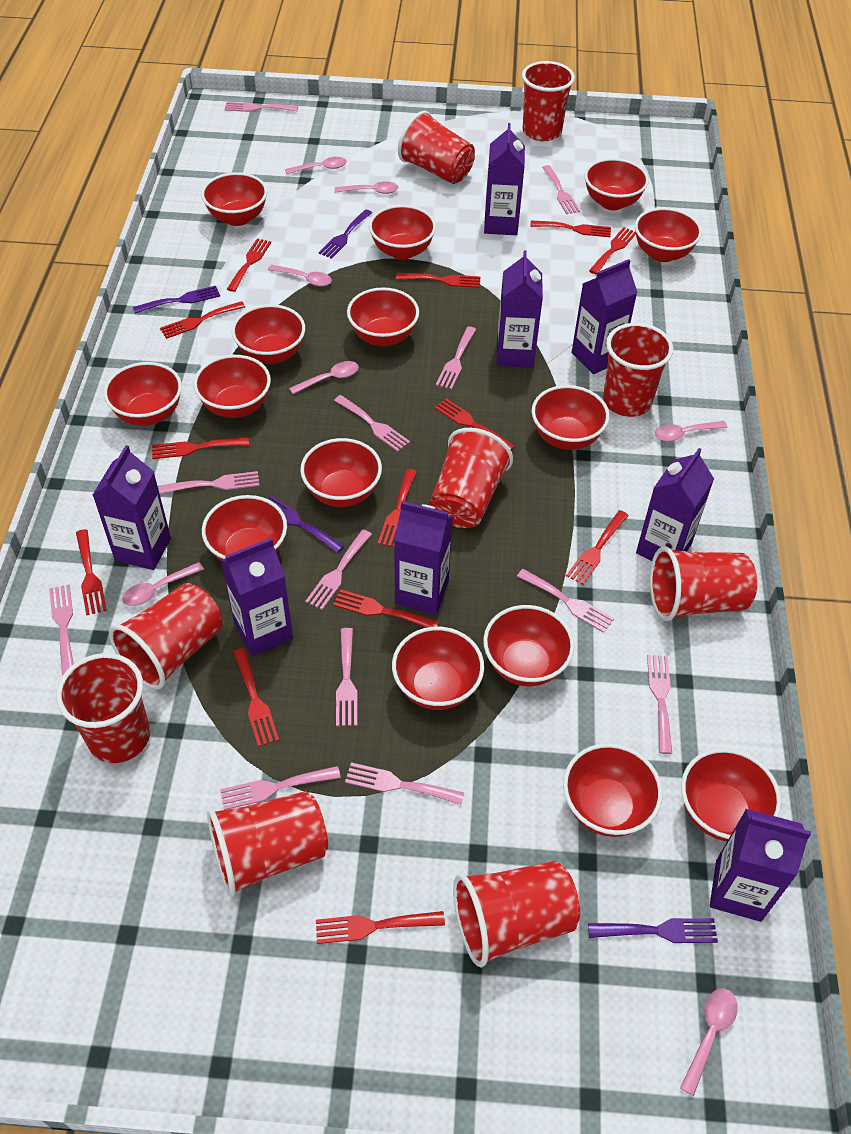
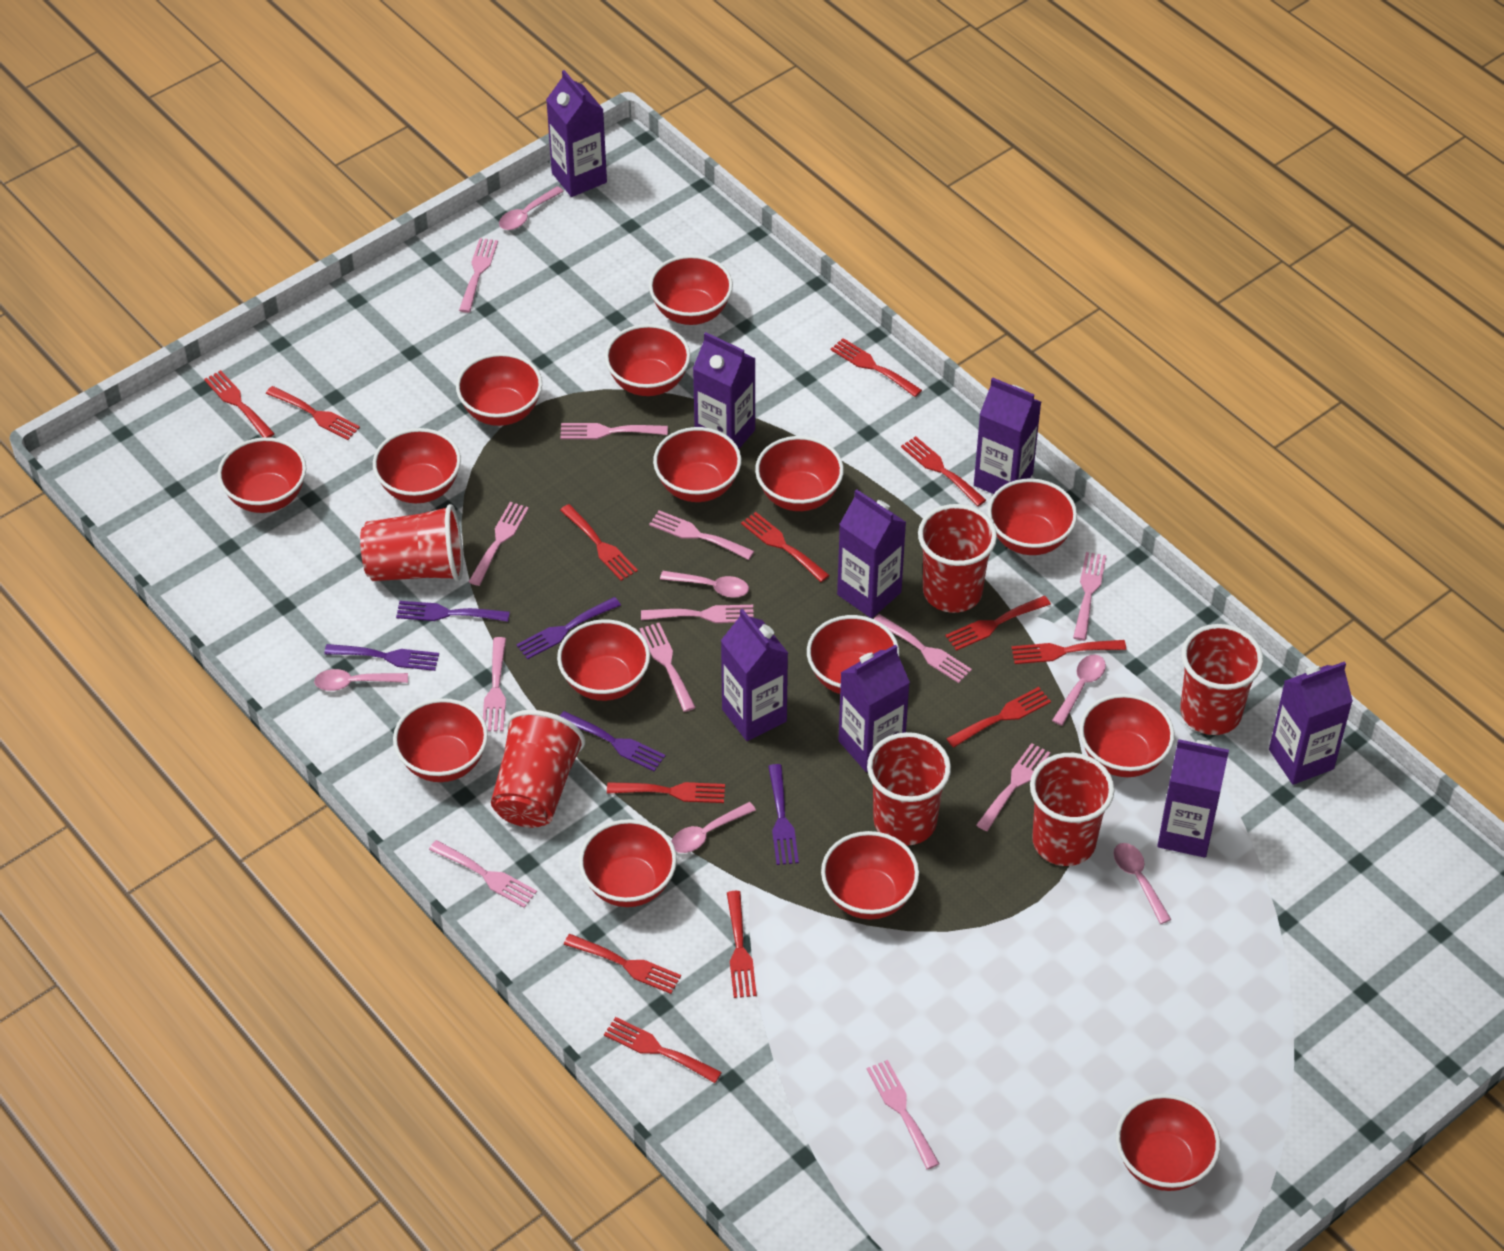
pink spoon: 7 -> 6
purple fork: 4 -> 5
red cup: 9 -> 6

